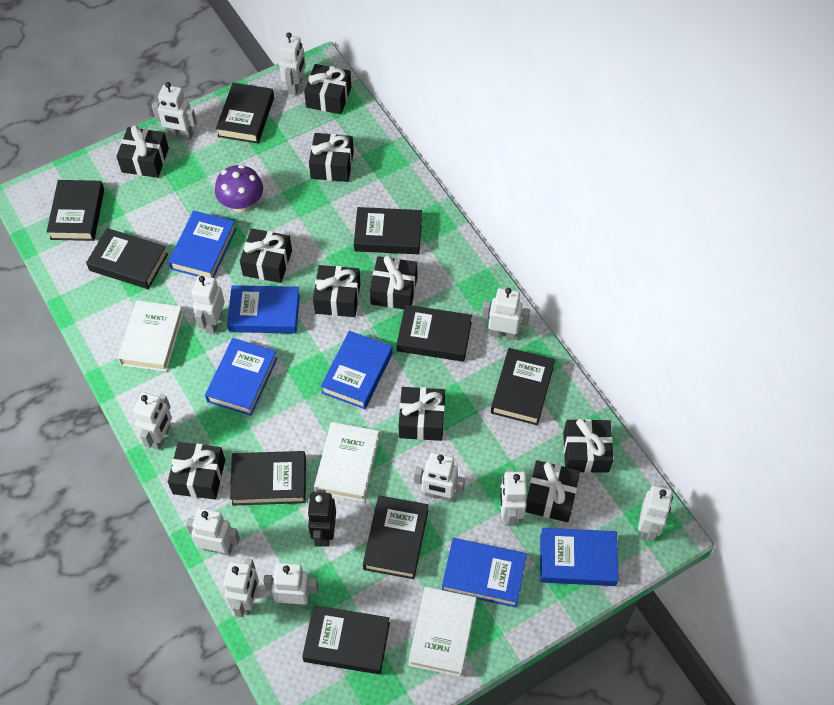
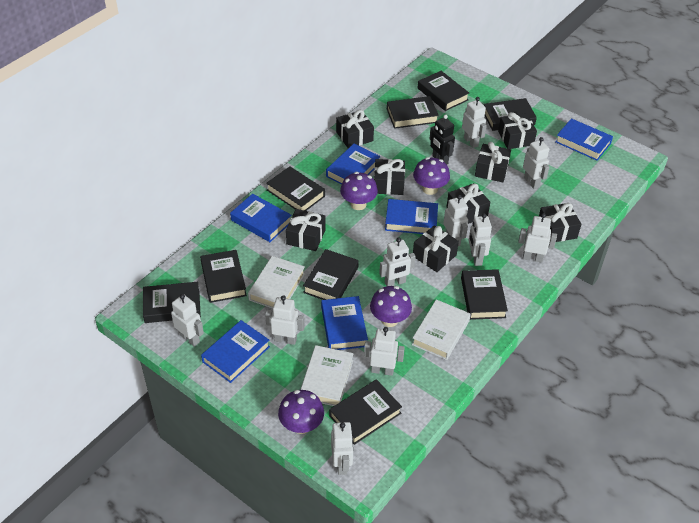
black gift: 10 -> 8
purple mushroom: 1 -> 4
white robot: 11 -> 10

